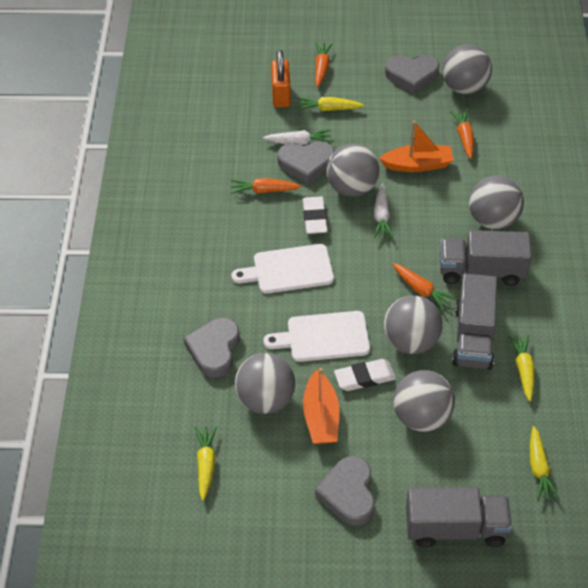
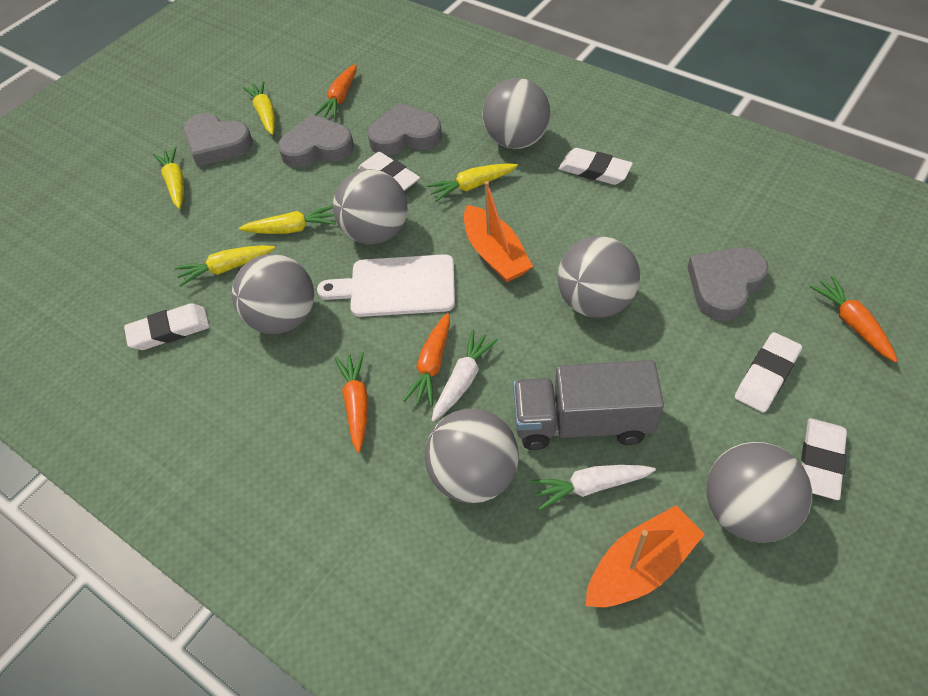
grey truck: 3 -> 1
orange padlock: 1 -> 0
white cutting board: 2 -> 1
white eraser: 2 -> 5
yellow carrot: 4 -> 5

